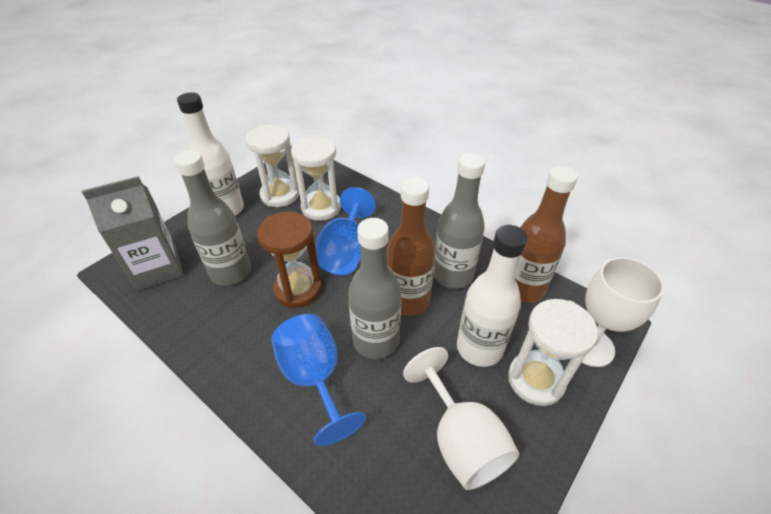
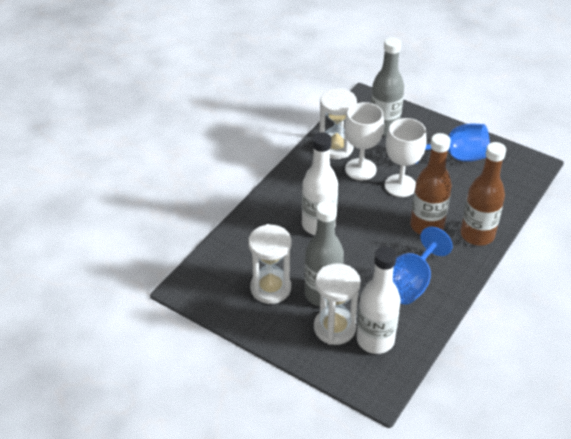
brown hourglass: 1 -> 0
grey bottle: 3 -> 2
grey carton: 1 -> 0

